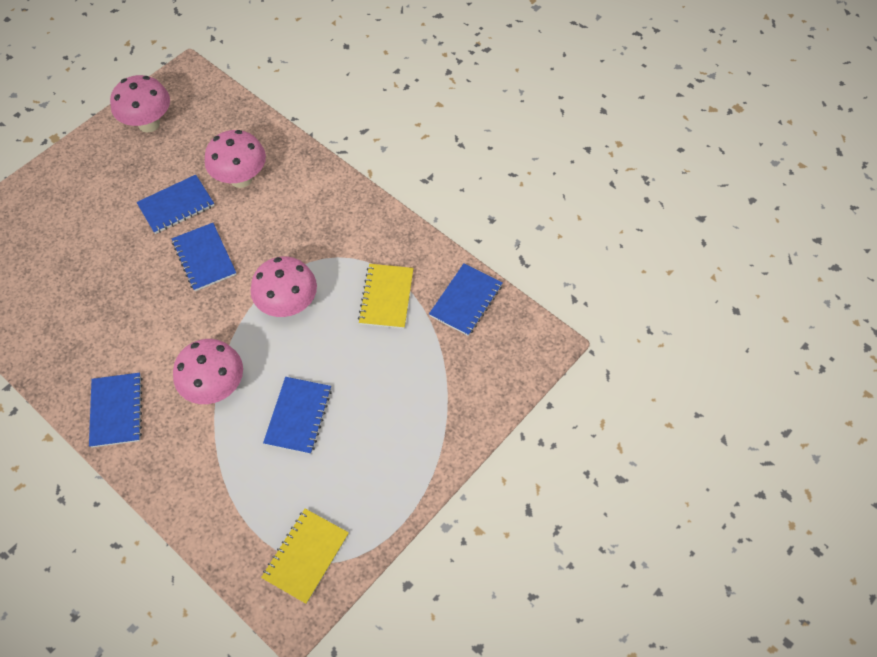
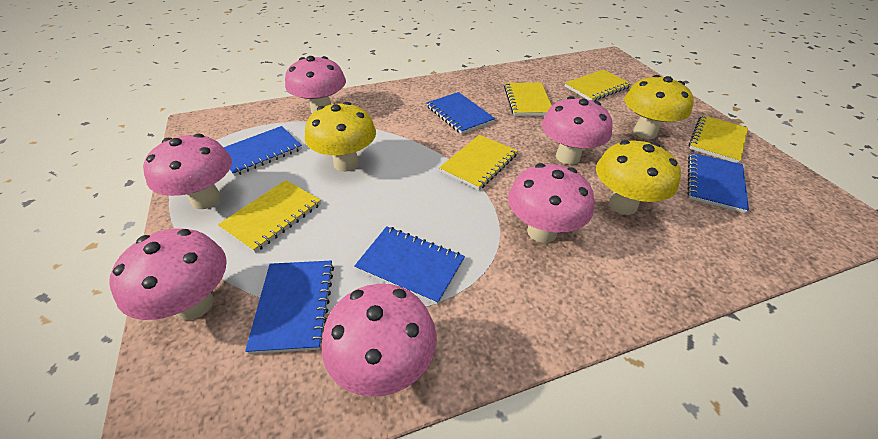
pink mushroom: 4 -> 6
yellow mushroom: 0 -> 3
yellow notebook: 2 -> 5

